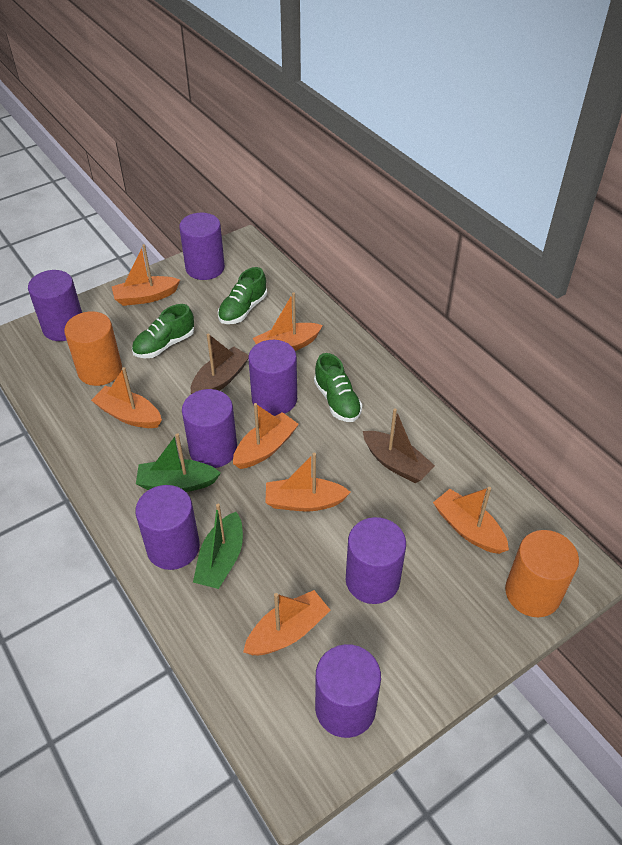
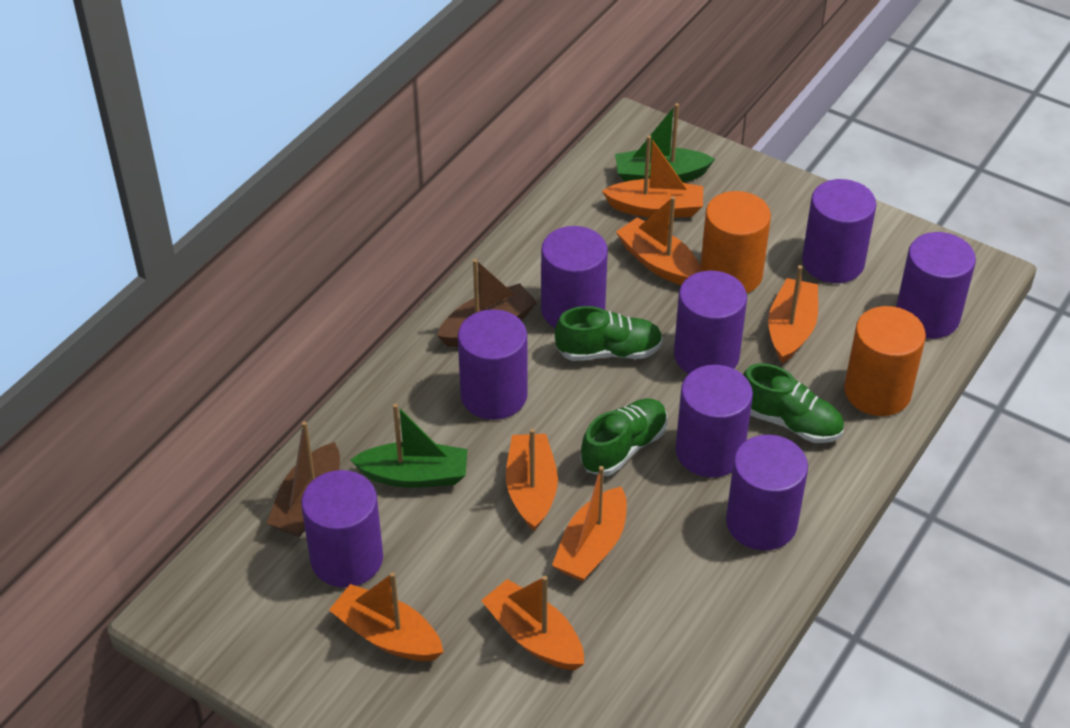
purple cylinder: 7 -> 8

